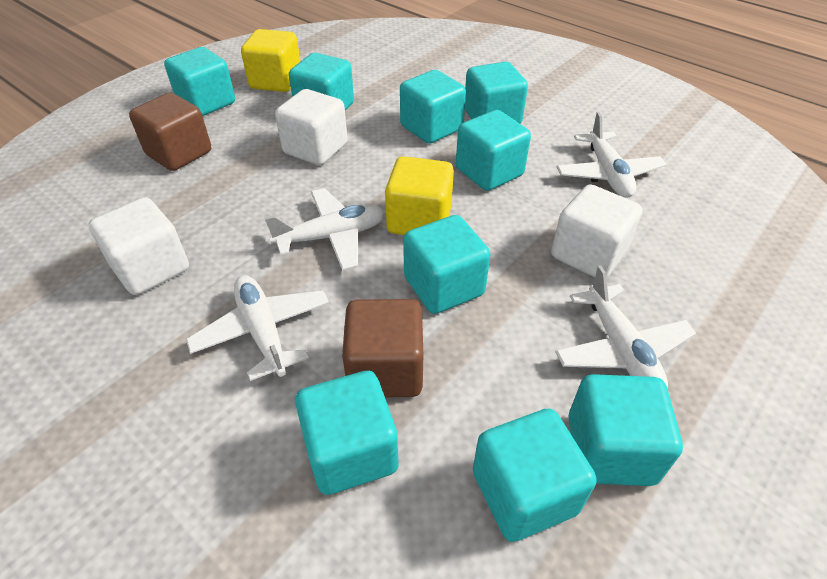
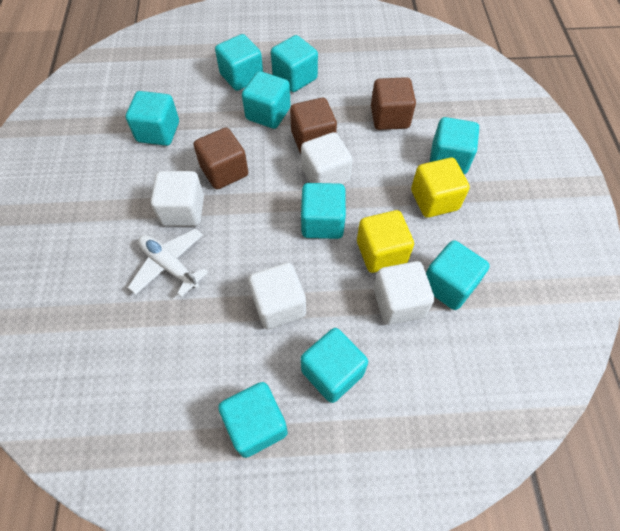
brown cube: 2 -> 3
white cube: 3 -> 4
white plane: 4 -> 1

